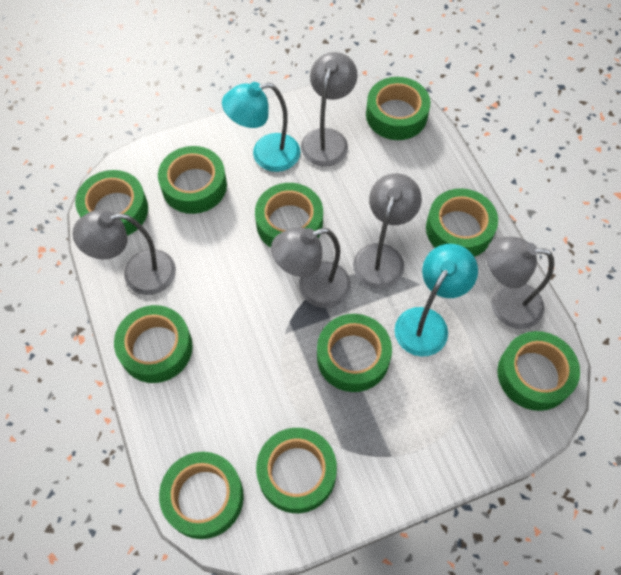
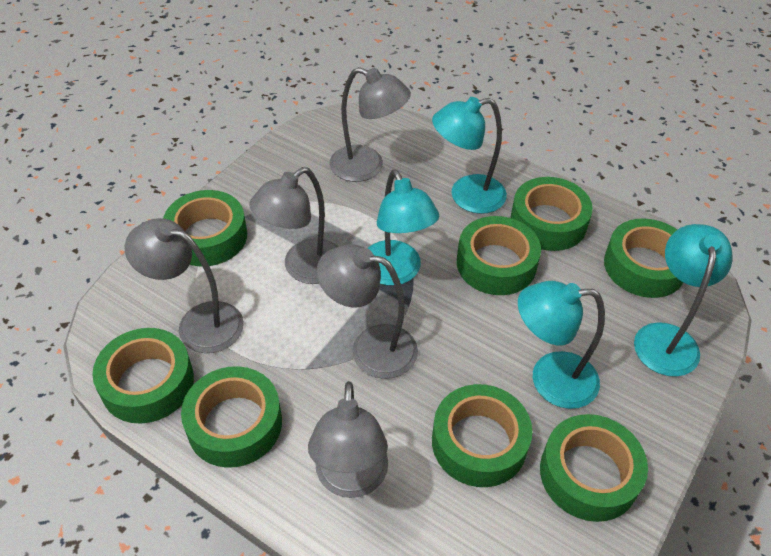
green tape: 10 -> 8
turquoise lamp: 2 -> 4

